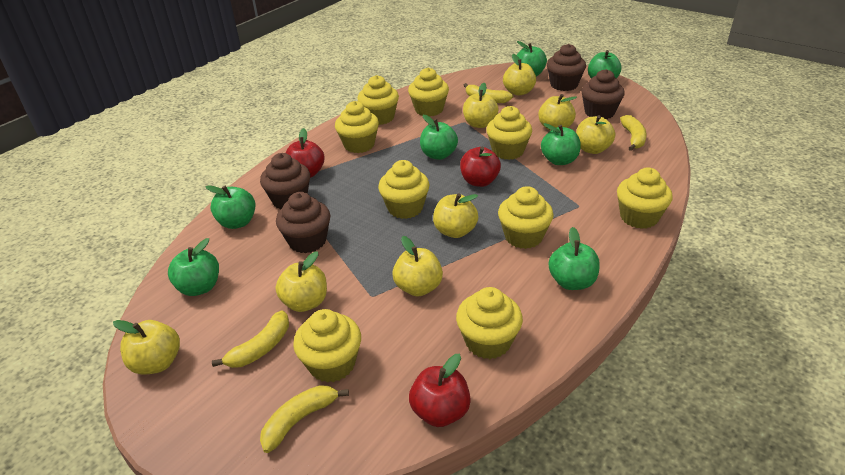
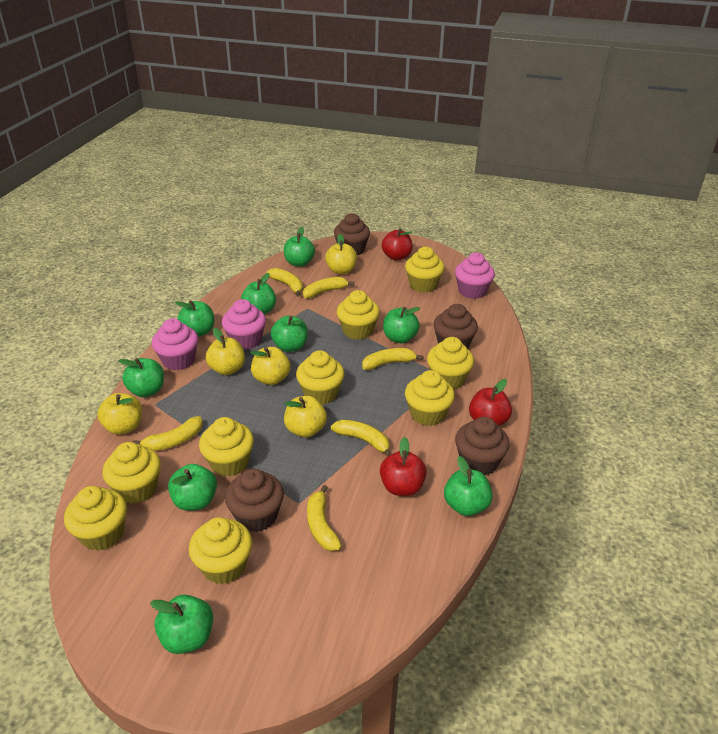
green apple: 7 -> 9
pink cupcake: 0 -> 3
yellow apple: 8 -> 5
yellow banana: 4 -> 6

